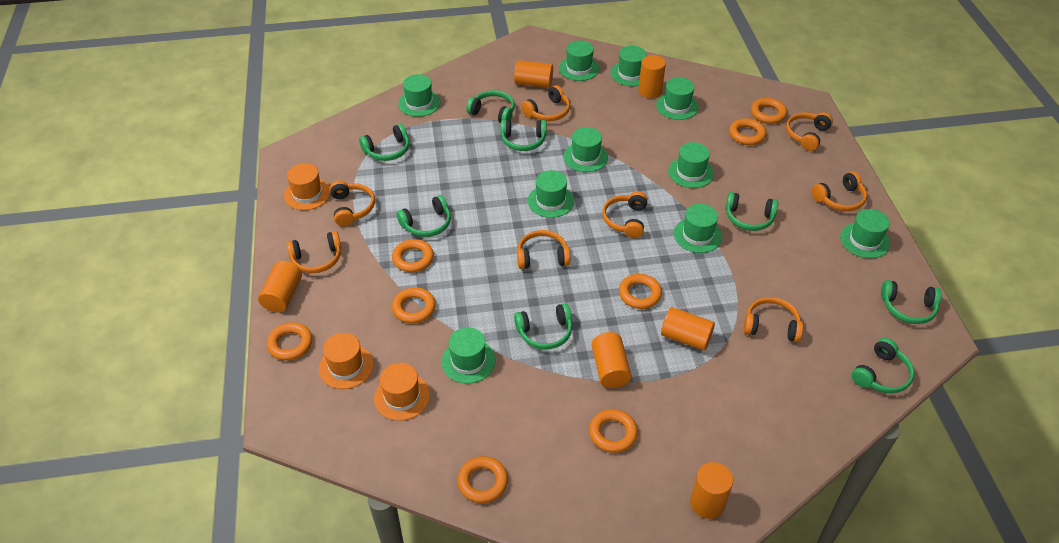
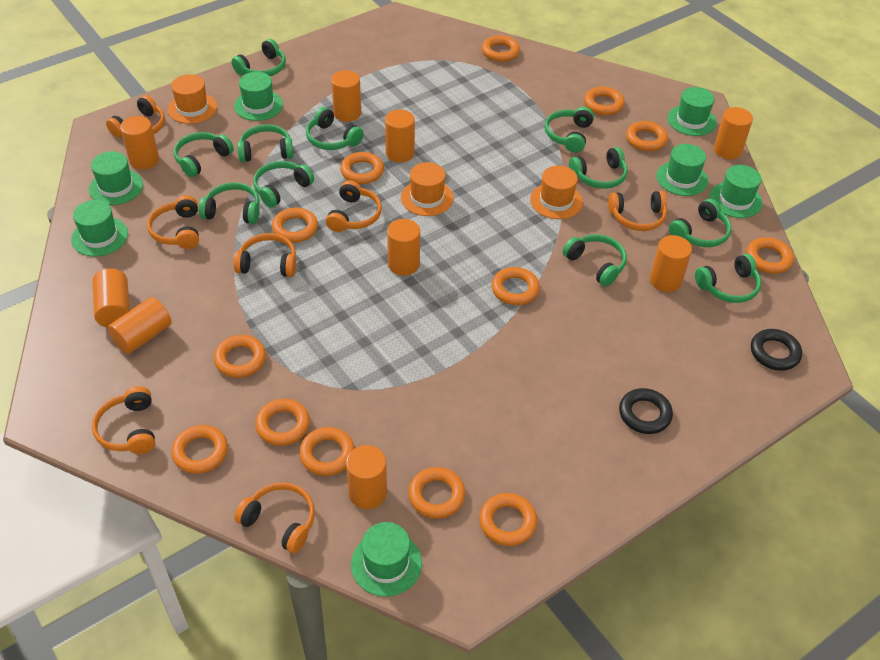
black ring: 0 -> 2
green hat: 10 -> 7
green headphones: 8 -> 11
orange cylinder: 6 -> 9
orange headphones: 8 -> 7
orange ring: 8 -> 13

